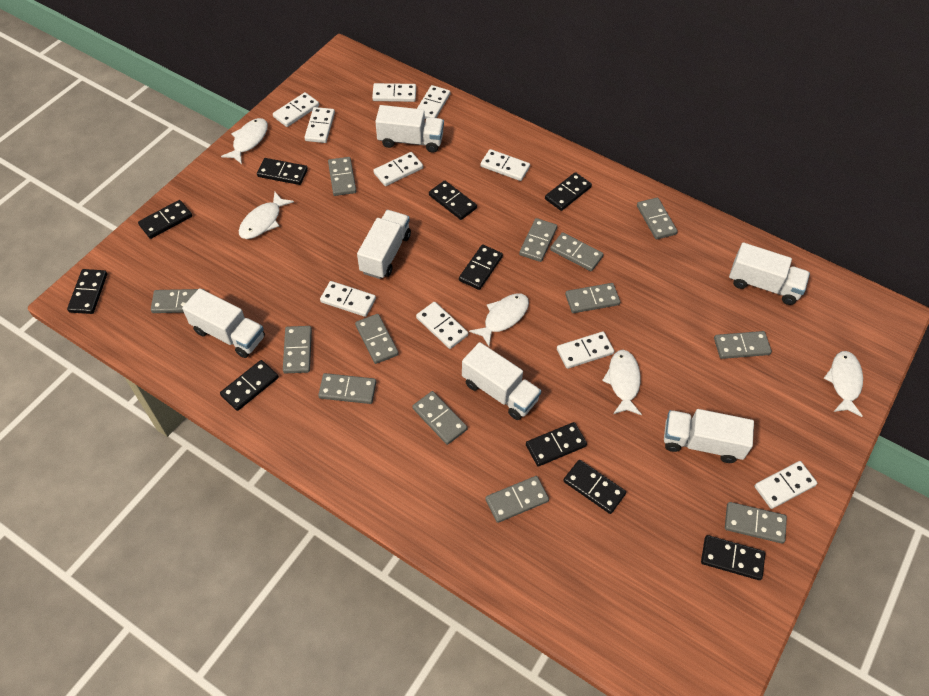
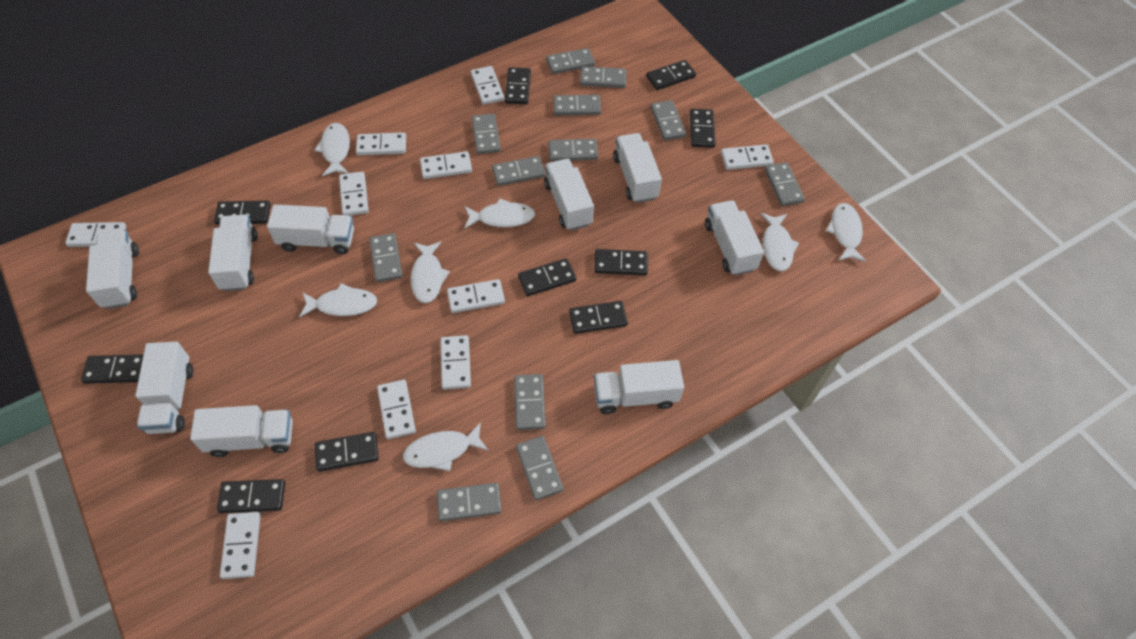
grey domino: 13 -> 12
white fish: 5 -> 7
white truck: 6 -> 9

